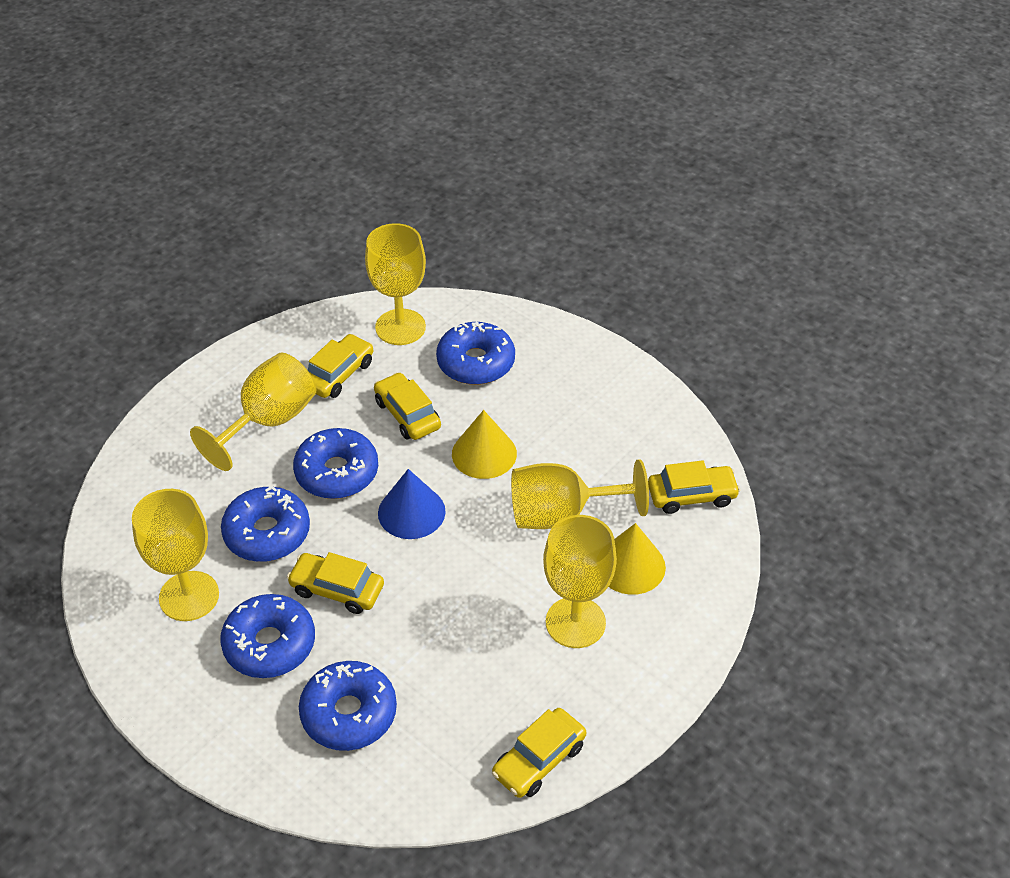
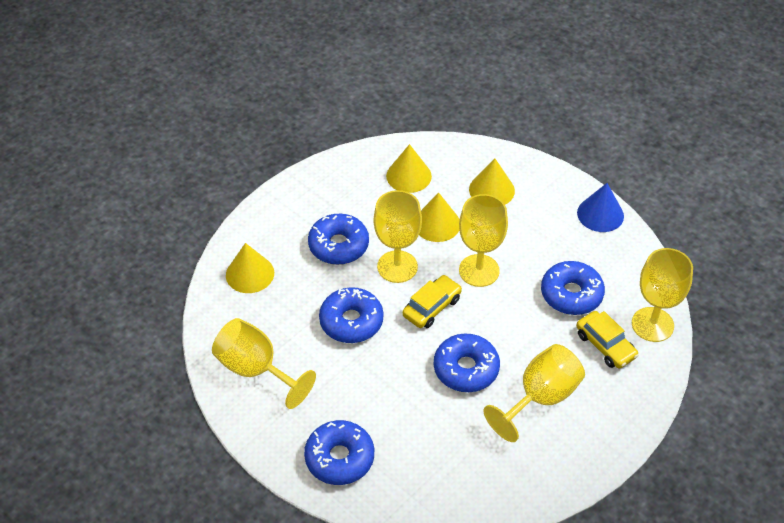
yellow car: 5 -> 2
yellow cone: 2 -> 4

